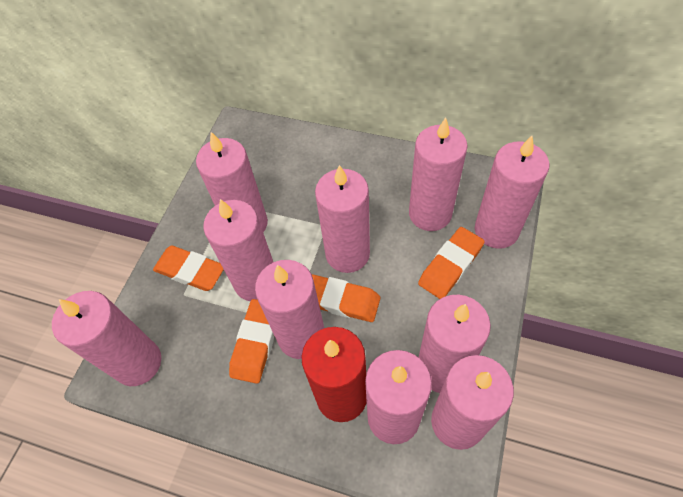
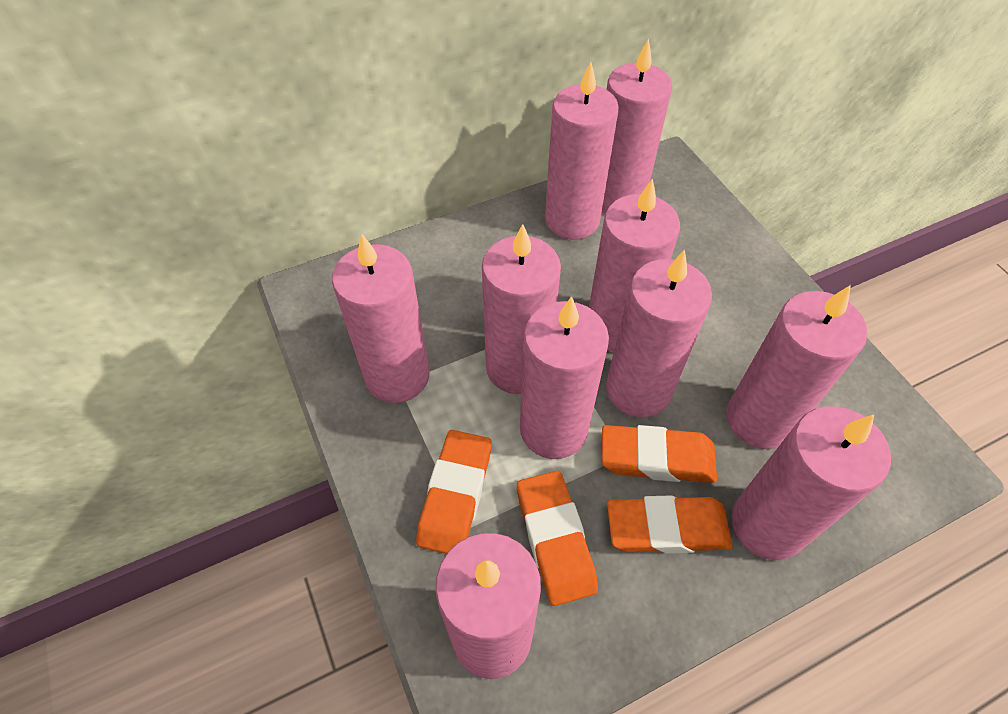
red candle: 1 -> 0

